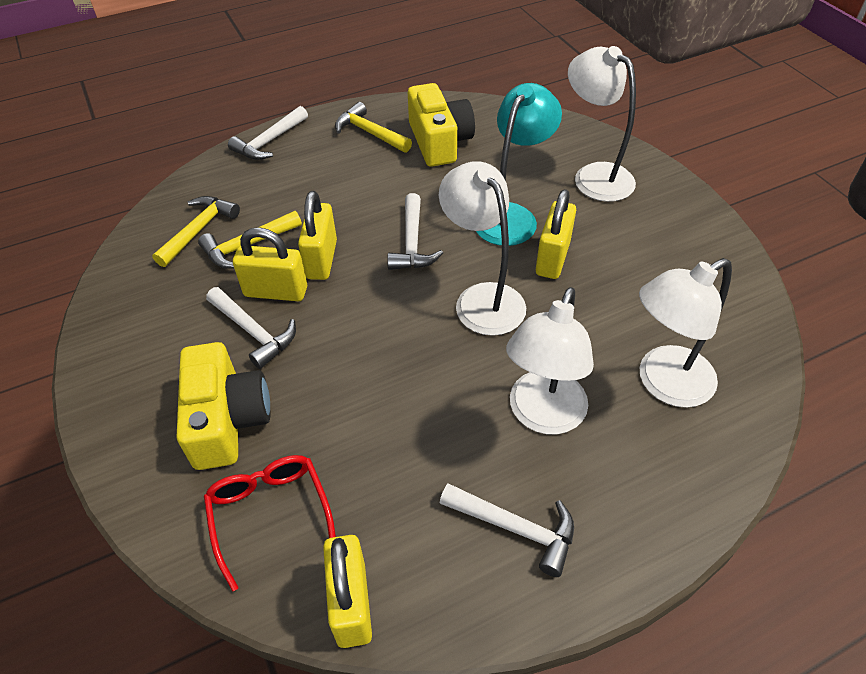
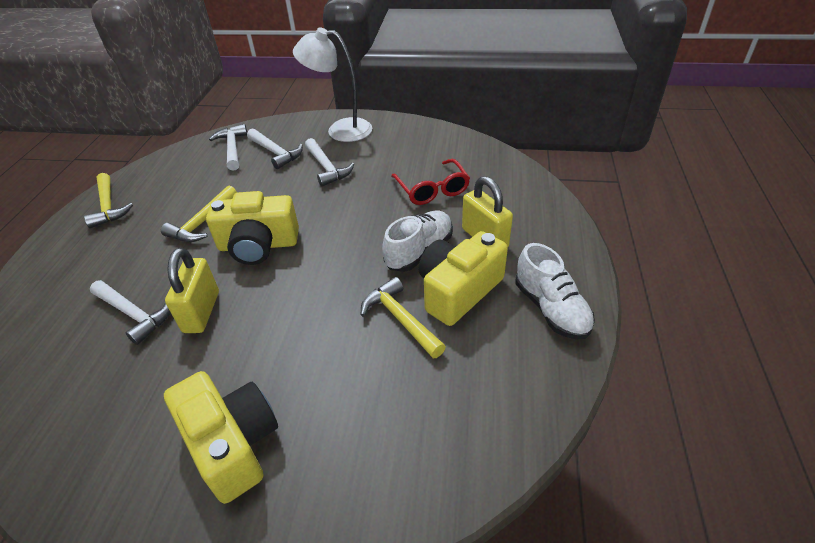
turquoise lamp: 1 -> 0
white lamp: 4 -> 1
white shoe: 0 -> 2
yellow camera: 2 -> 3
yellow padlock: 4 -> 2

